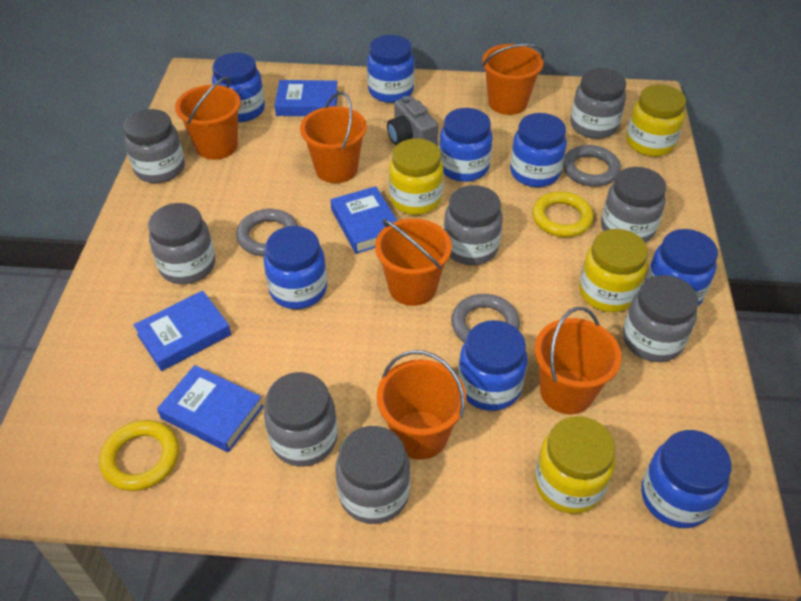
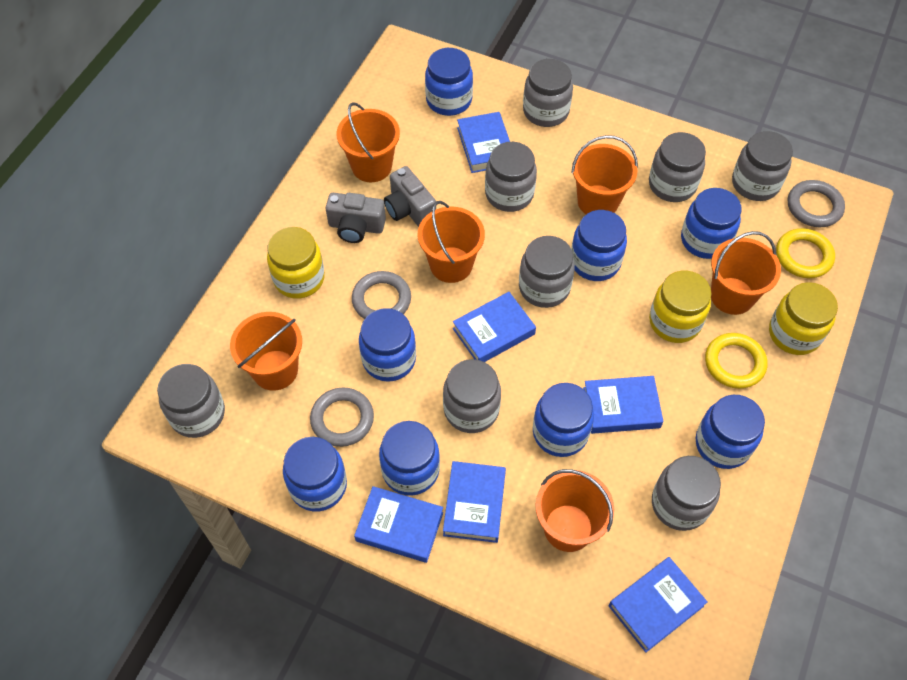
blue book: 4 -> 6
grey camera: 1 -> 2
yellow jar: 4 -> 3

